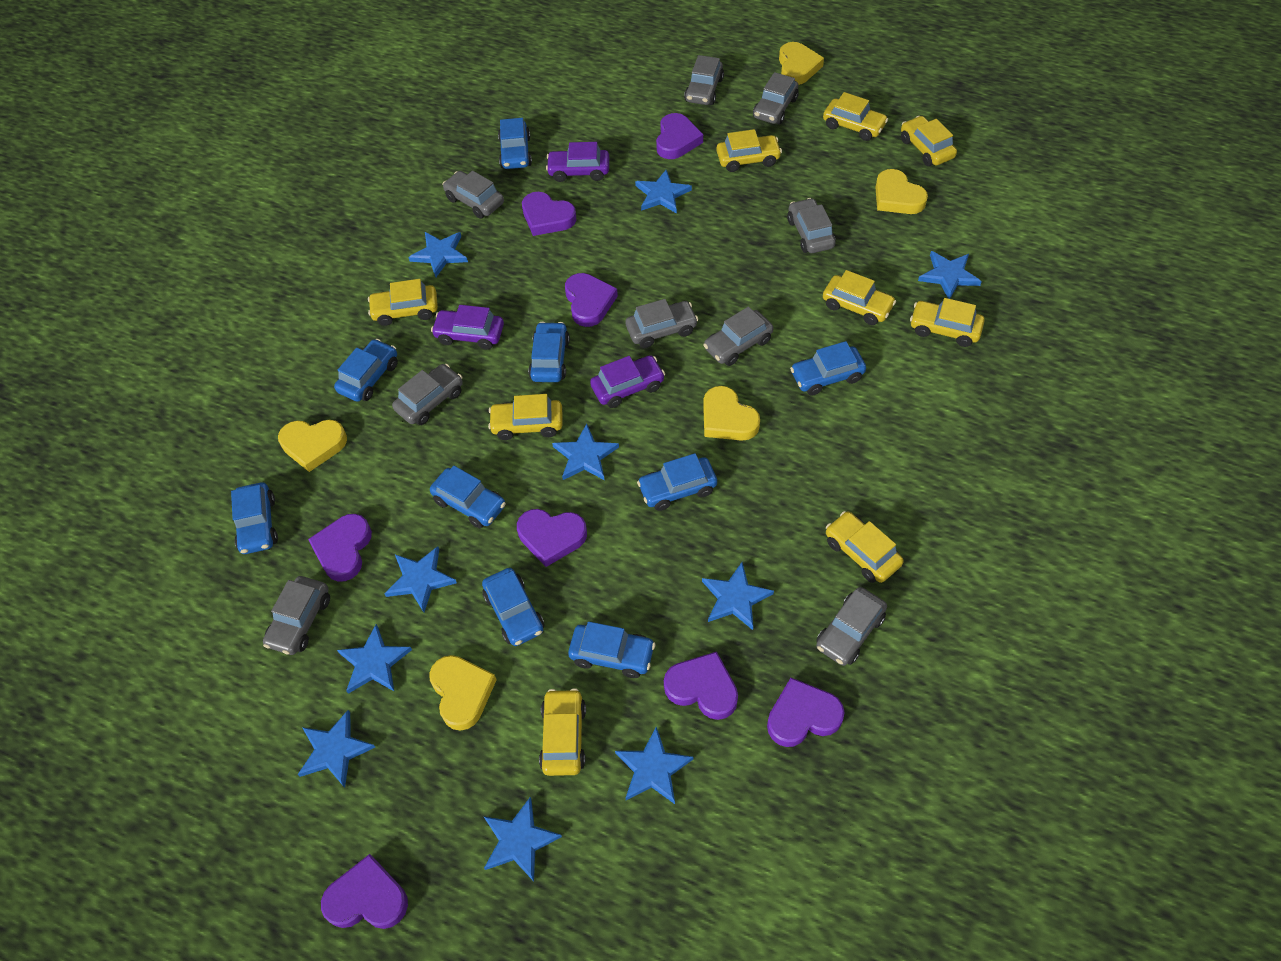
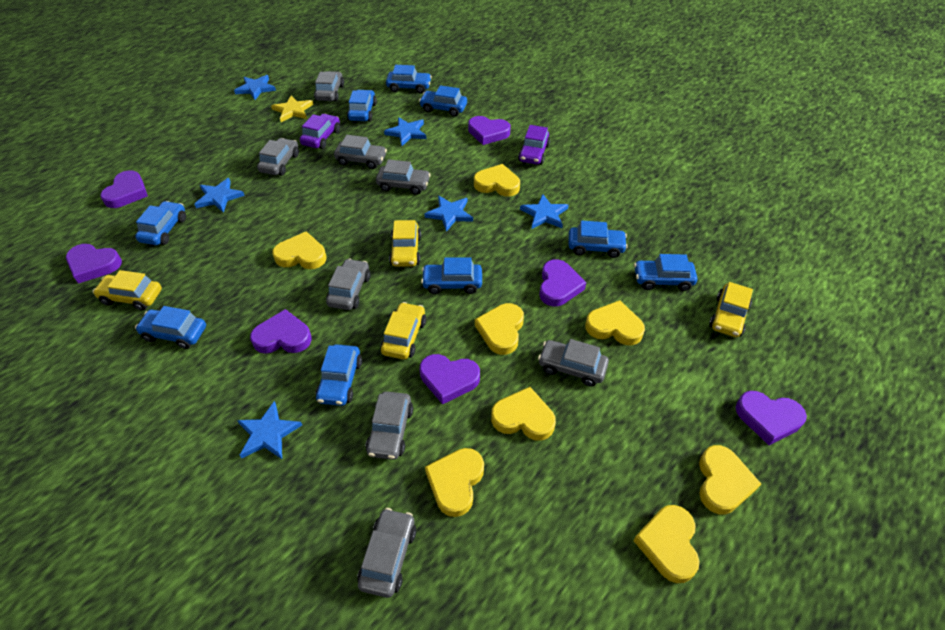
blue star: 10 -> 6
grey car: 9 -> 8
purple car: 3 -> 2
purple heart: 8 -> 7
yellow car: 9 -> 4
yellow heart: 5 -> 8
yellow star: 0 -> 1

